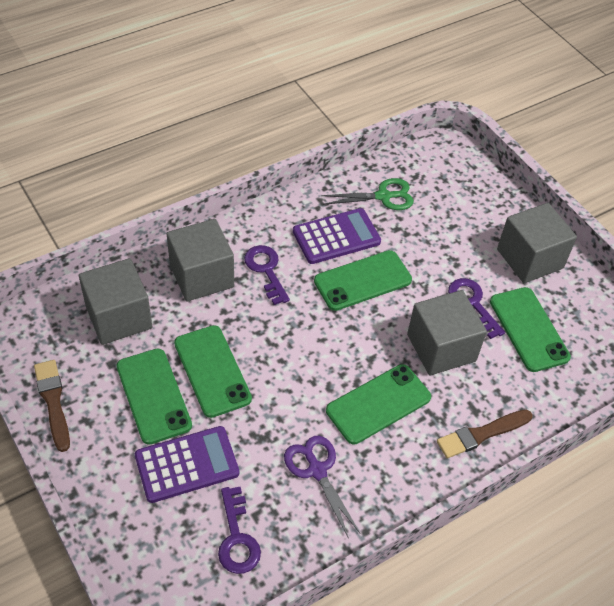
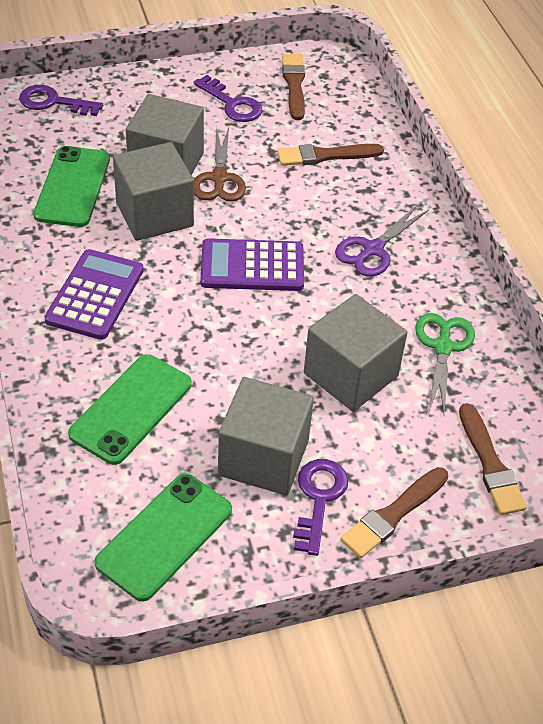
brown brush: 2 -> 4
brown scissors: 0 -> 1
green phone: 5 -> 3

